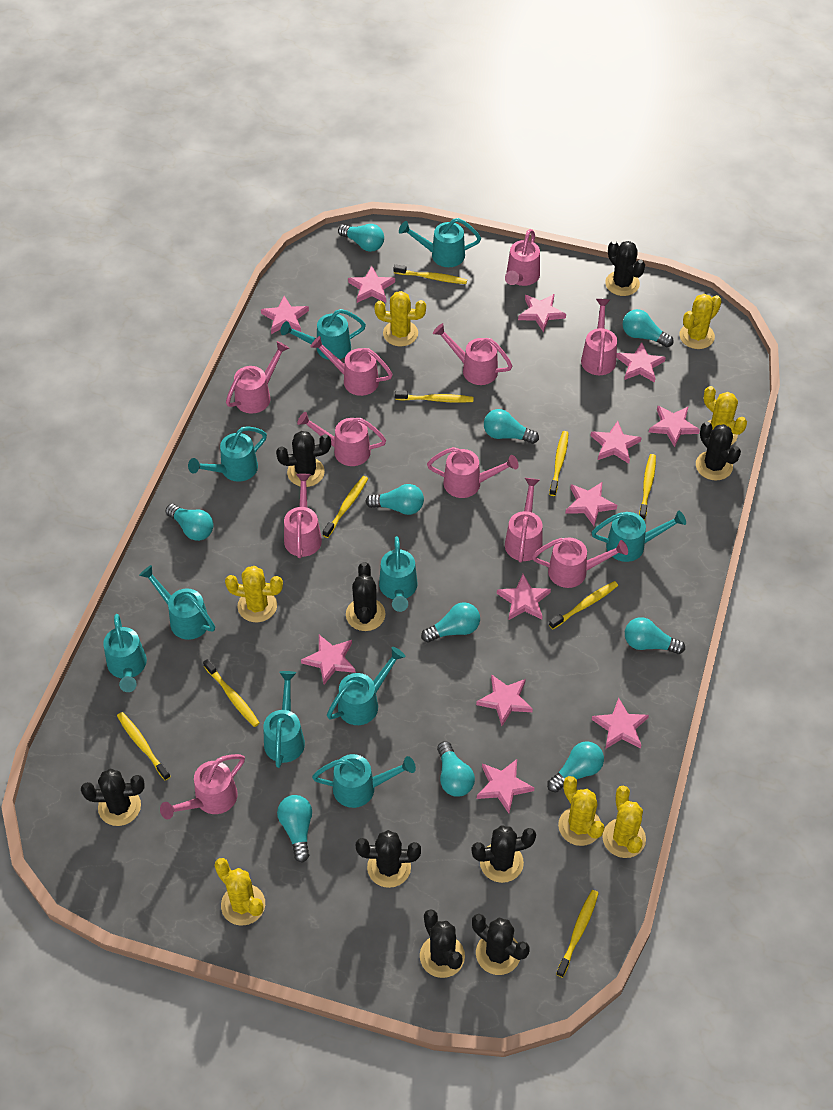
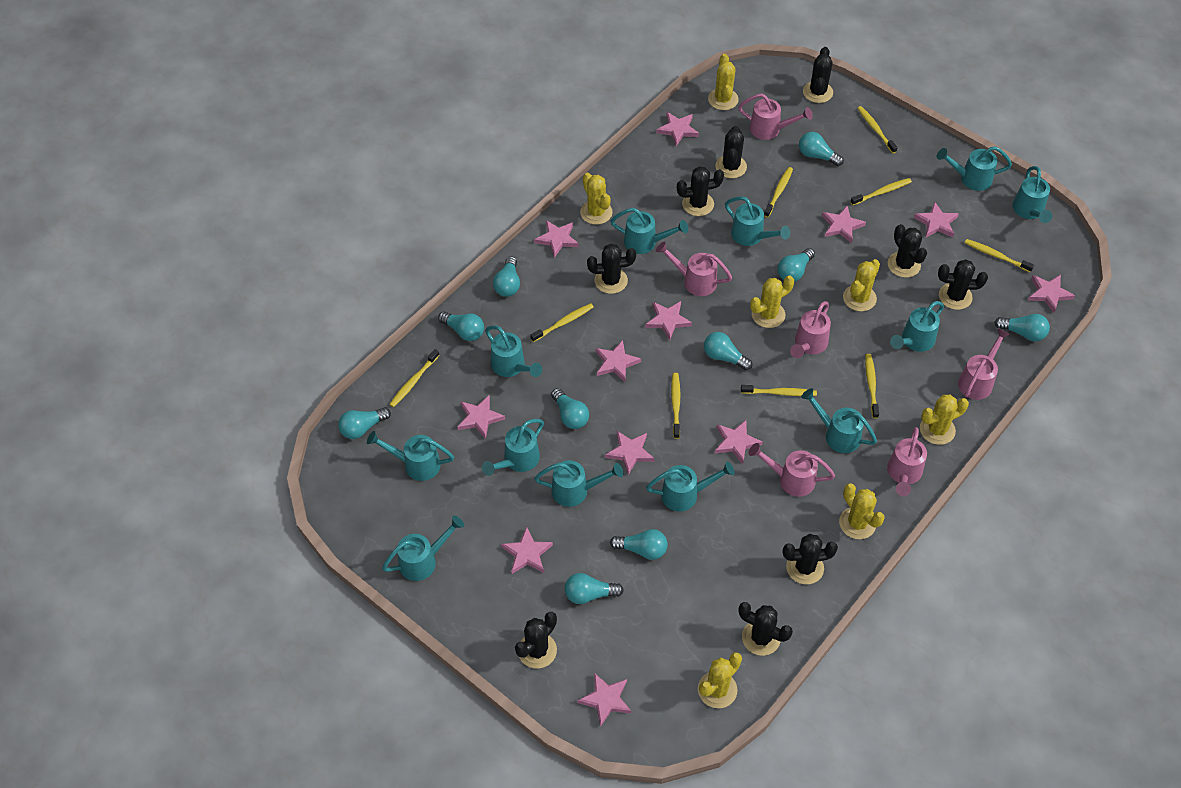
pink watering can: 11 -> 6
turquoise watering can: 10 -> 12

